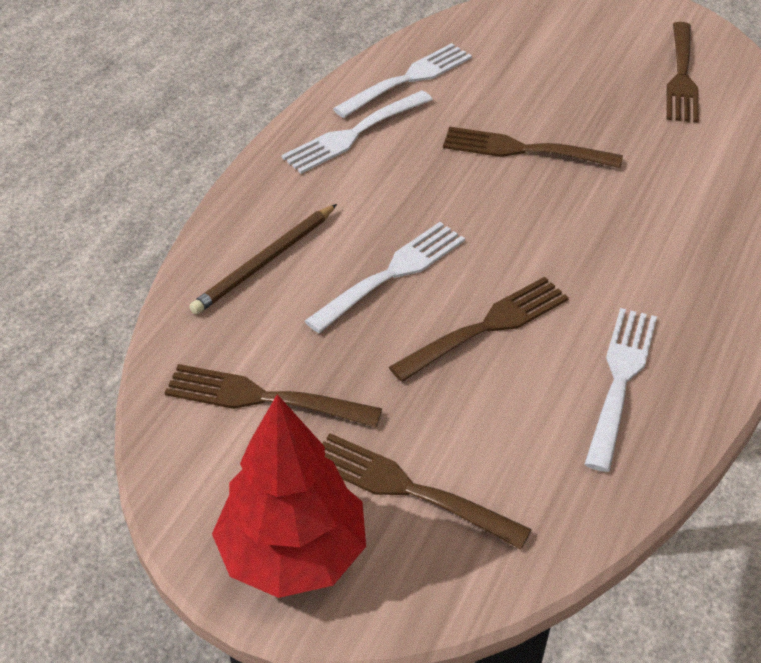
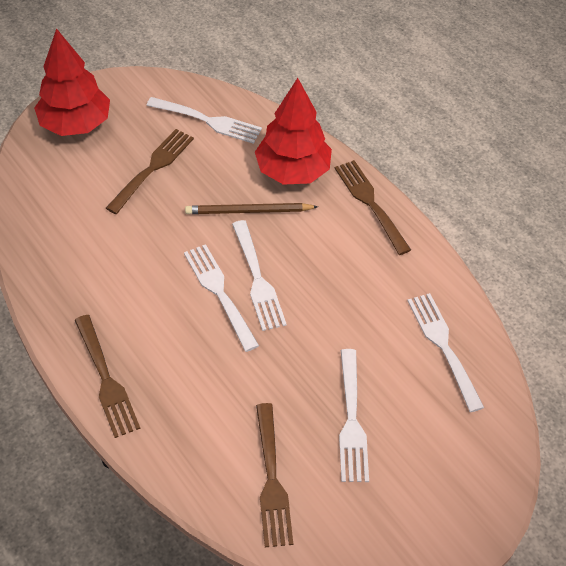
brown fork: 5 -> 4
red tree: 1 -> 2
white fork: 4 -> 5

